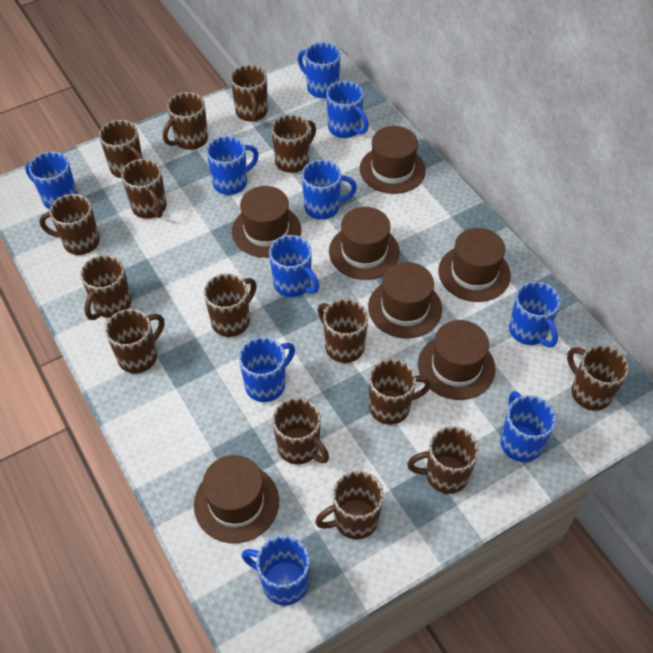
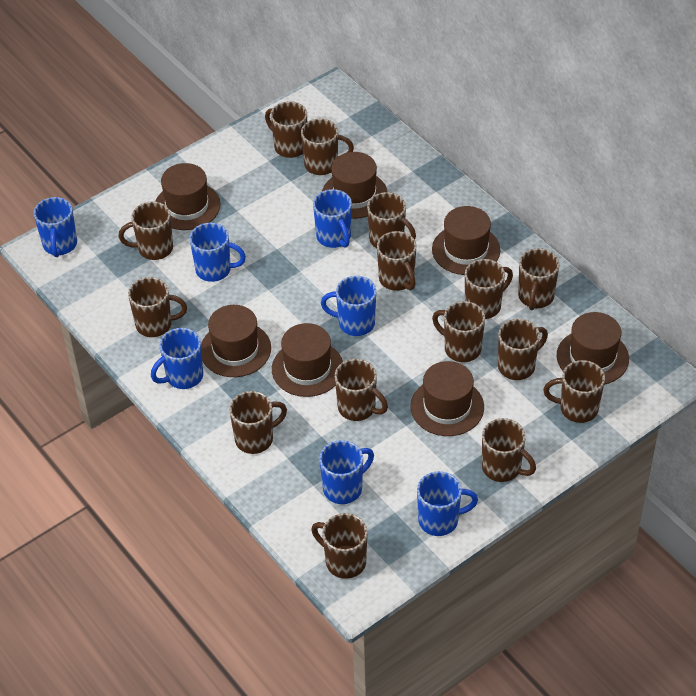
blue mug: 10 -> 7

